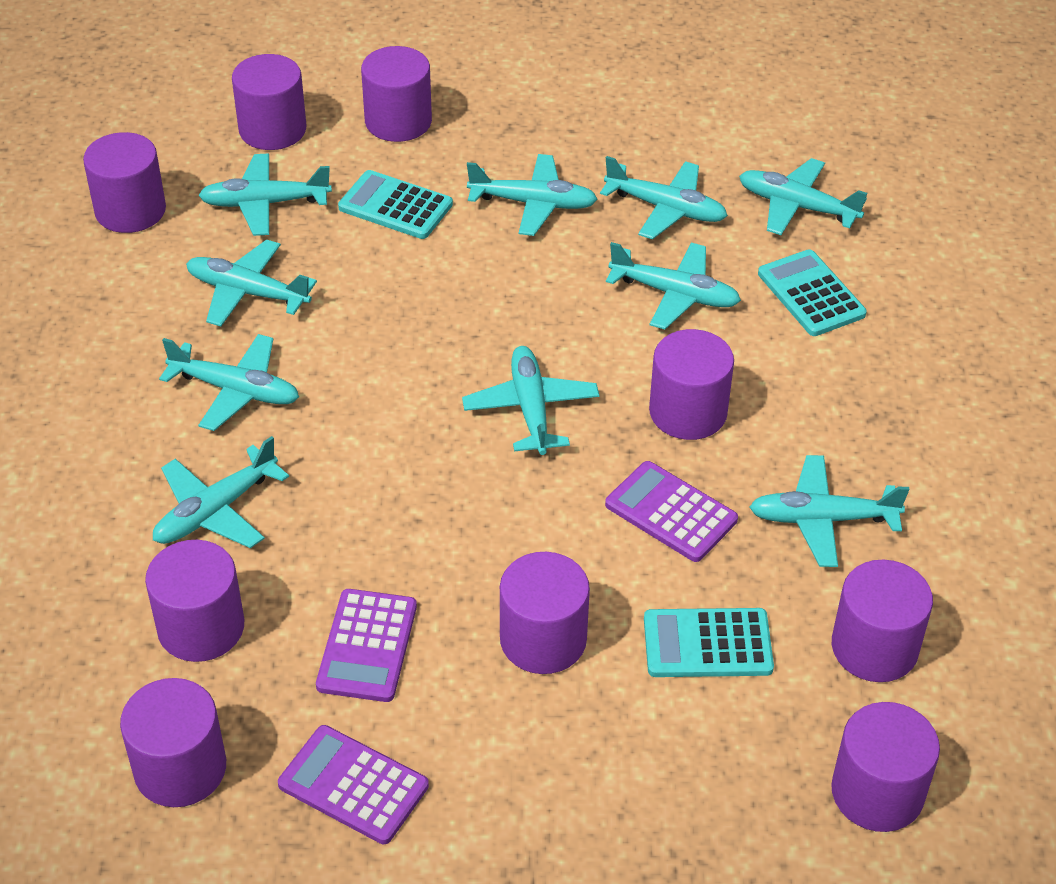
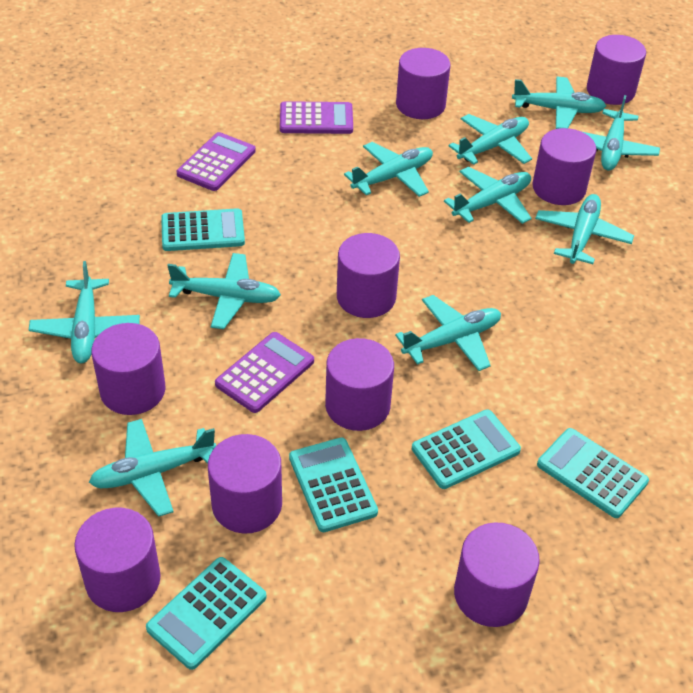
turquoise calculator: 3 -> 5

